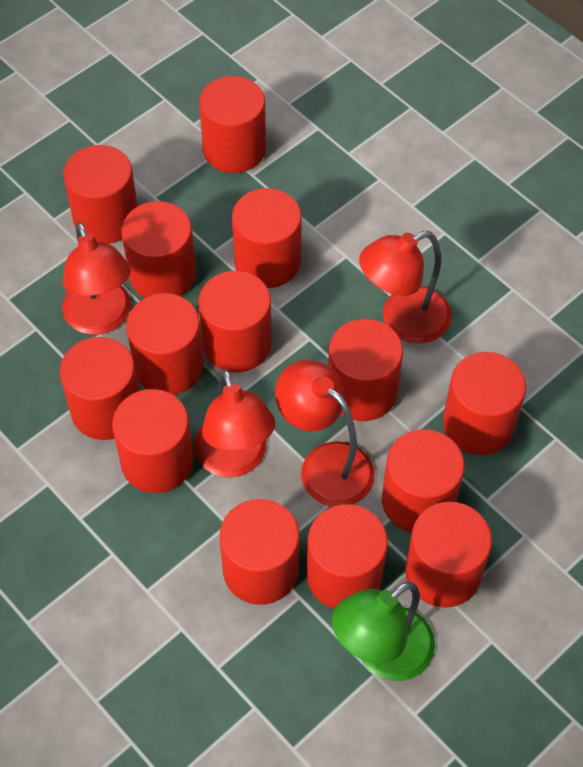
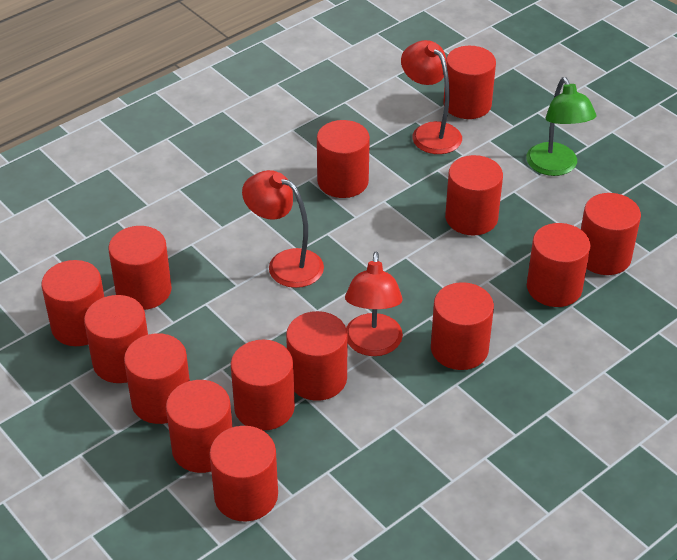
red lamp: 4 -> 3

